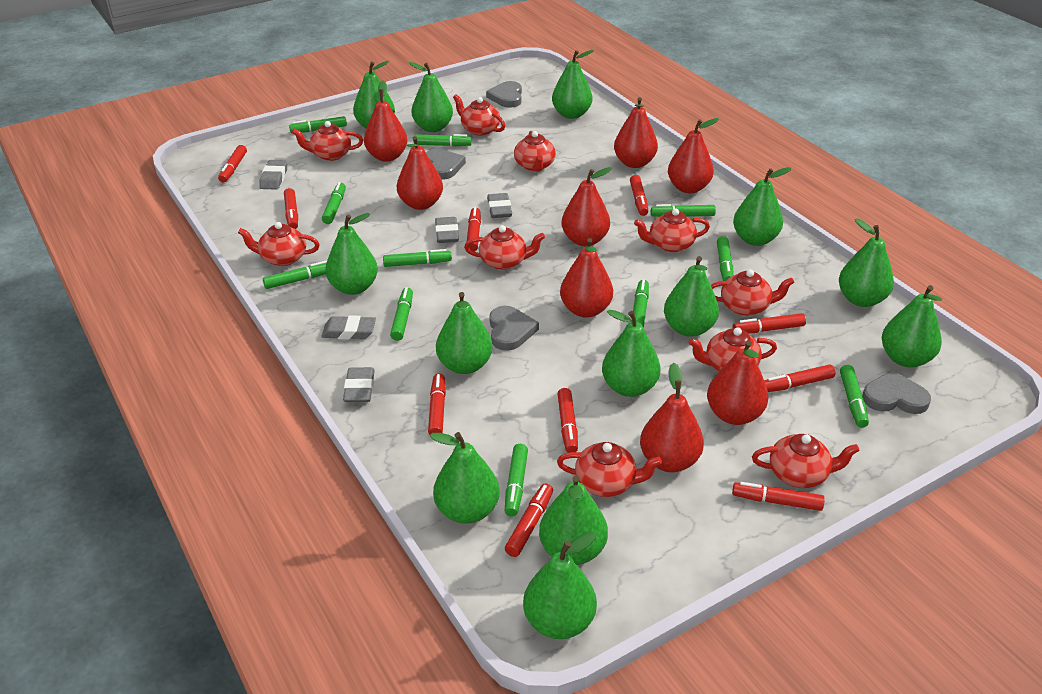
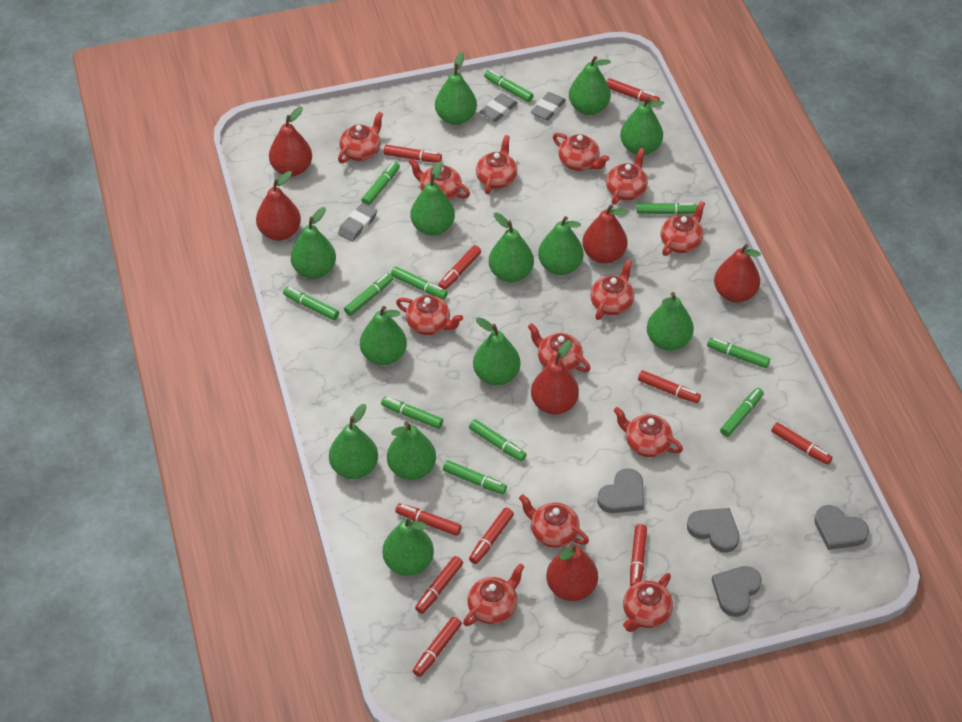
grey eraser: 5 -> 3
red pear: 8 -> 6
red teapot: 10 -> 13

